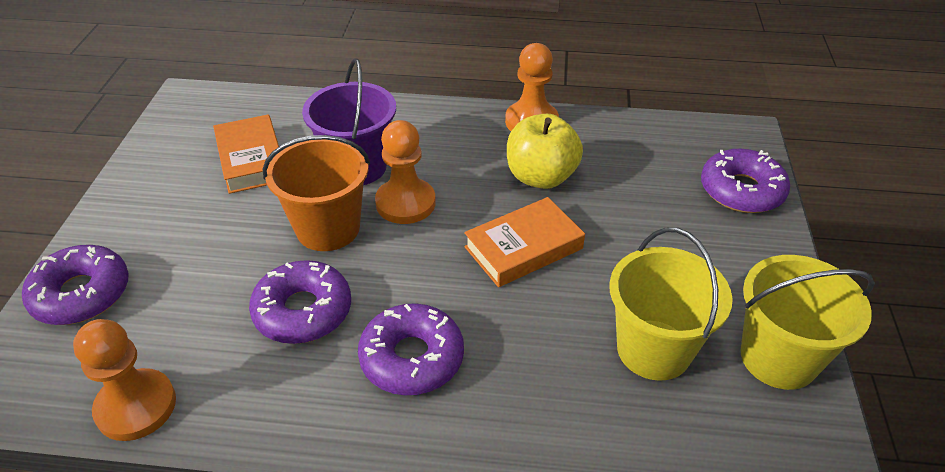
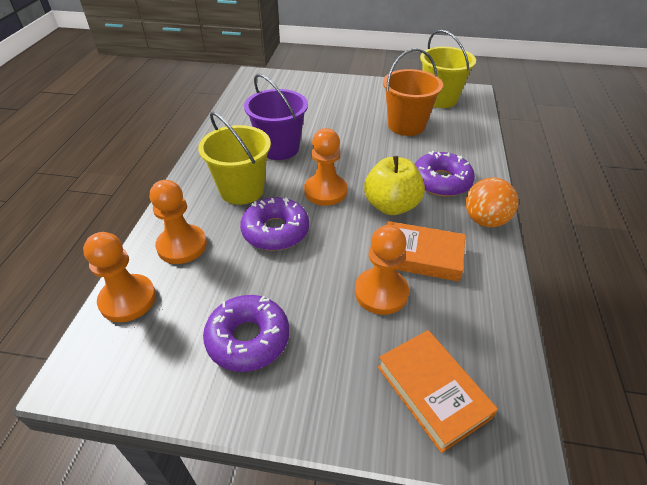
orange ball: 0 -> 1
orange pawn: 3 -> 4
purple donut: 4 -> 3

